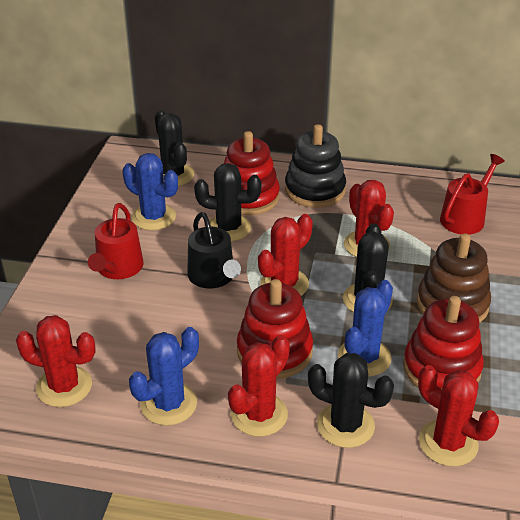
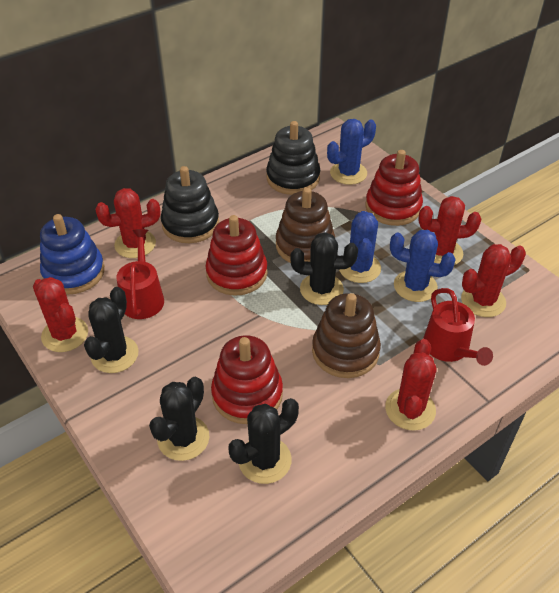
black stacking toy: 1 -> 2
black watering can: 1 -> 0
blue stacking toy: 0 -> 1
brown stacking toy: 1 -> 2

